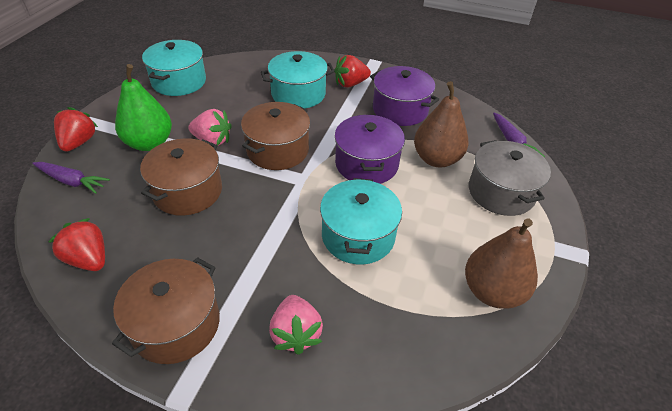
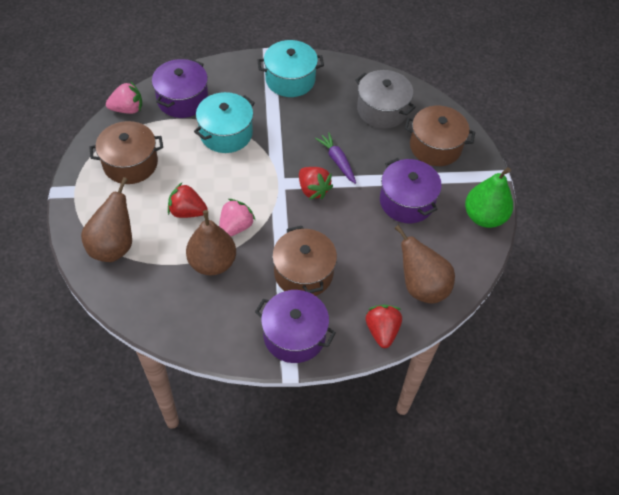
brown pear: 2 -> 3
purple carrot: 2 -> 1
purple pot: 2 -> 3
turquoise pot: 3 -> 2

